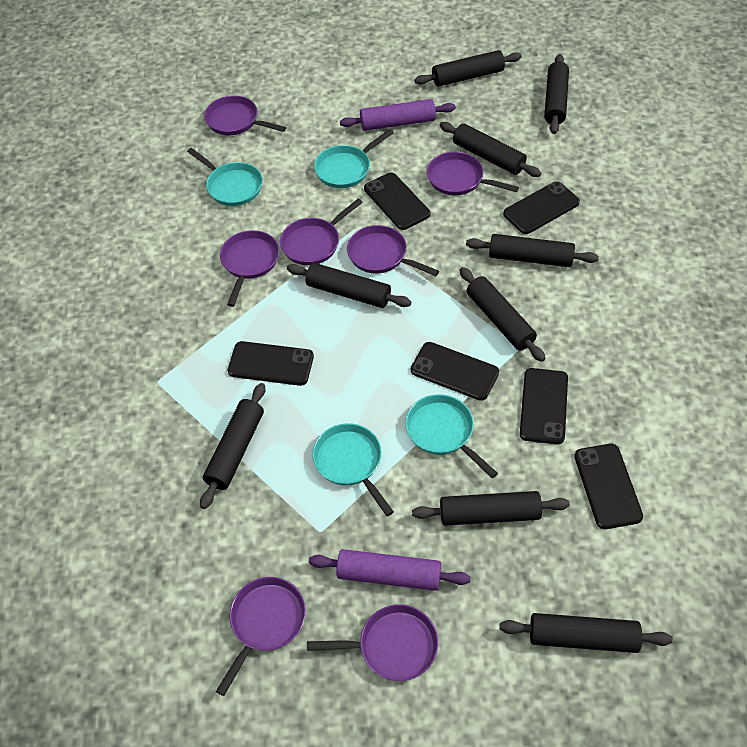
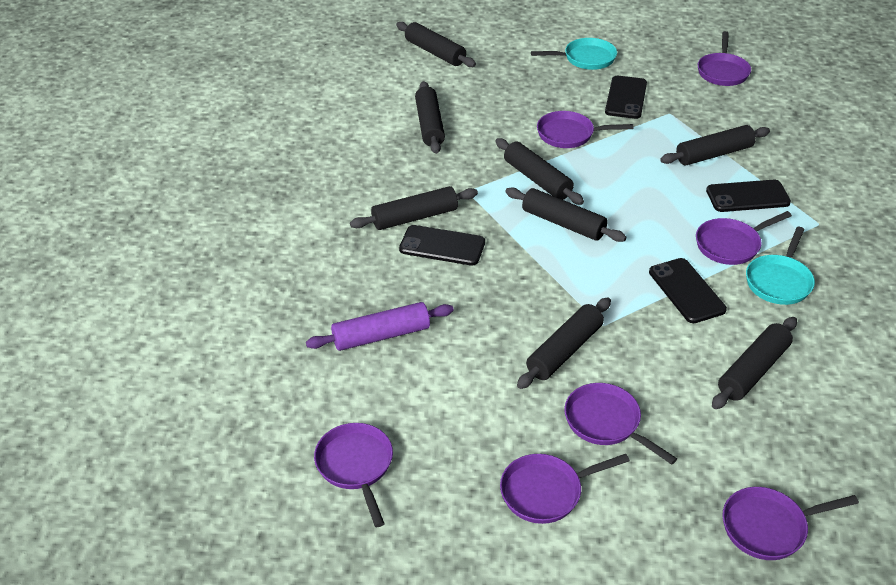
black phone: 6 -> 4
black rolling pin: 9 -> 8
purple rolling pin: 2 -> 1
turquoise pan: 4 -> 2

